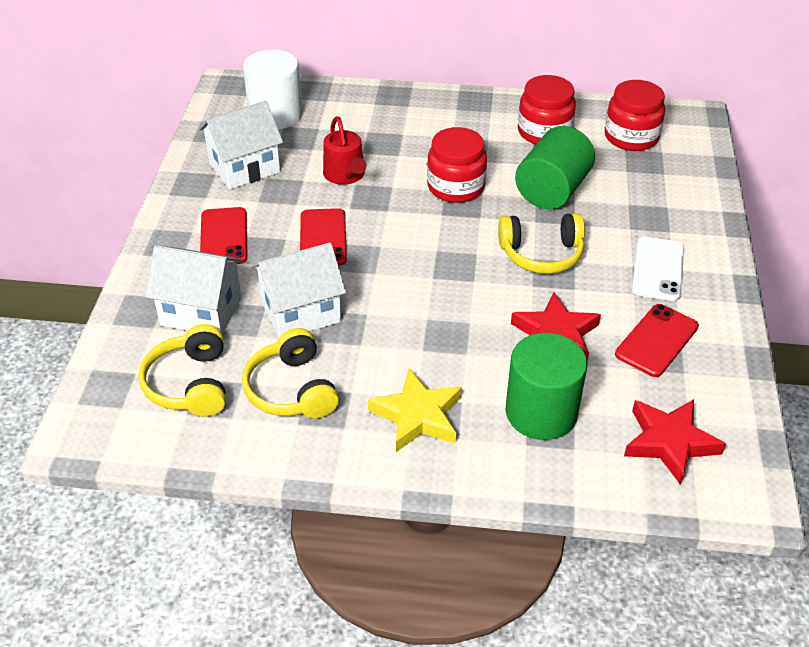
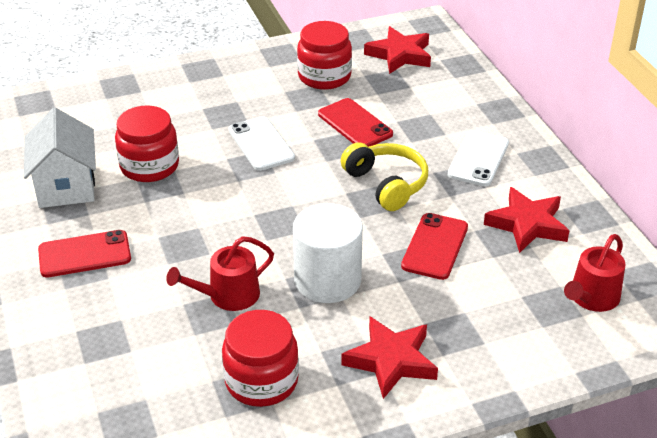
green cylinder: 2 -> 0
red star: 2 -> 3
red watering can: 1 -> 2
white house: 3 -> 1
white phone: 1 -> 2
yellow headphones: 3 -> 1
yellow star: 1 -> 0

